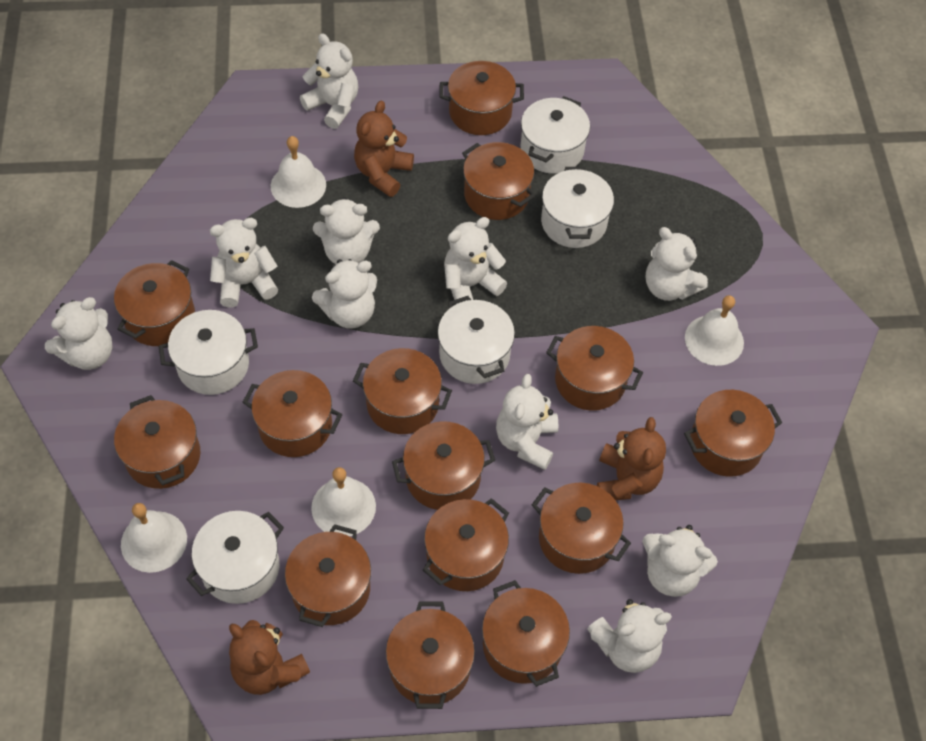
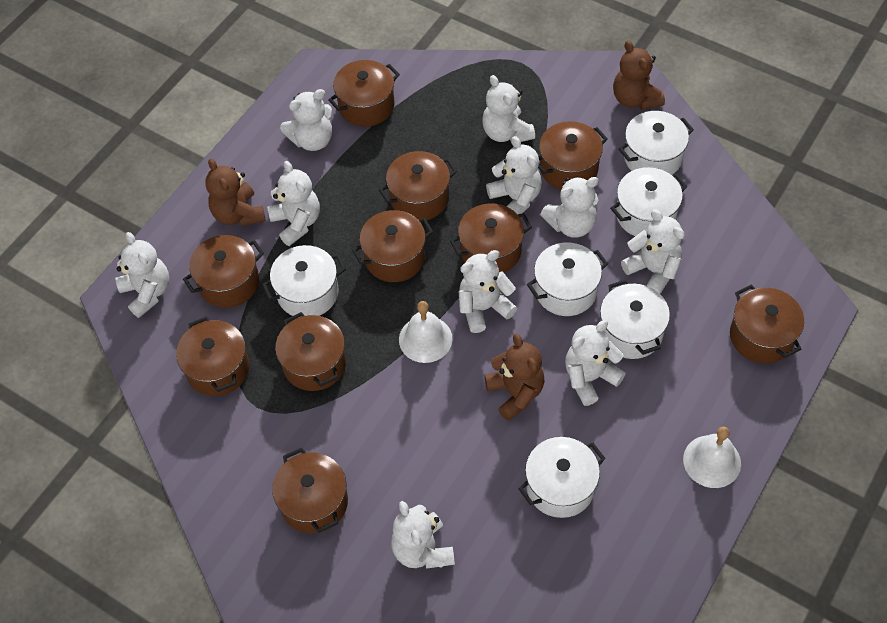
brown pot: 14 -> 10
white bell: 4 -> 2
white pot: 5 -> 6

